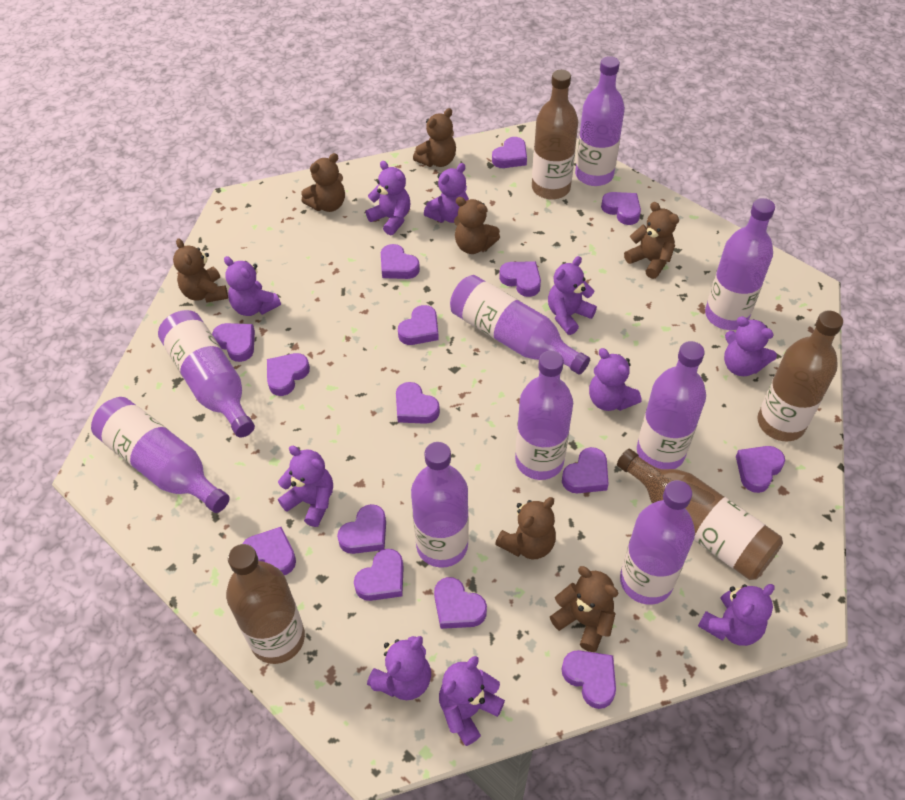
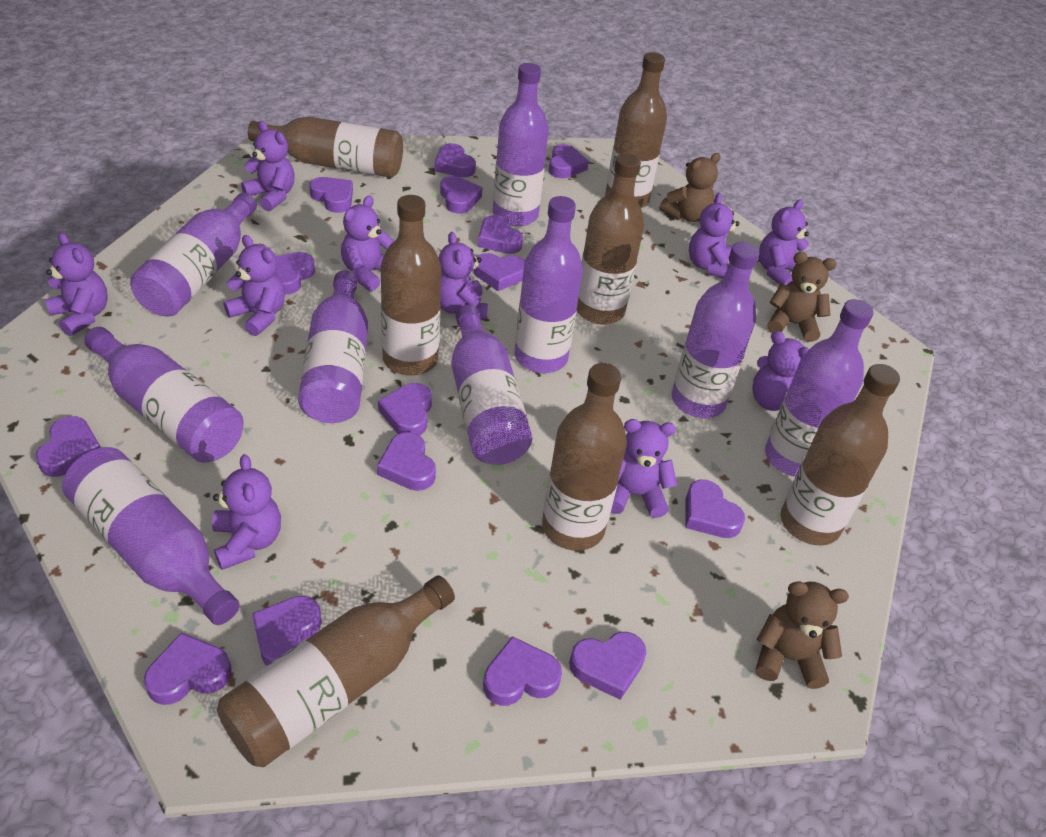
brown bottle: 4 -> 7
brown teddy bear: 7 -> 3

